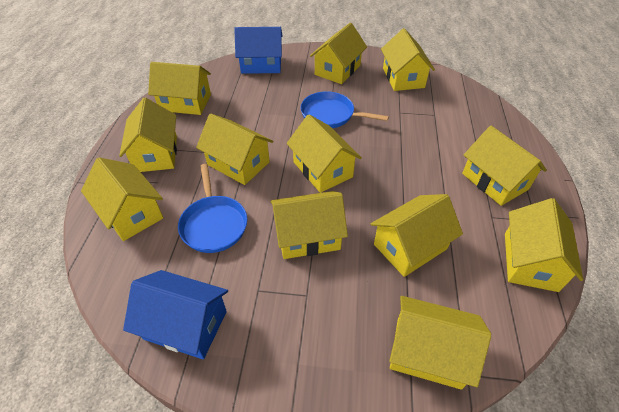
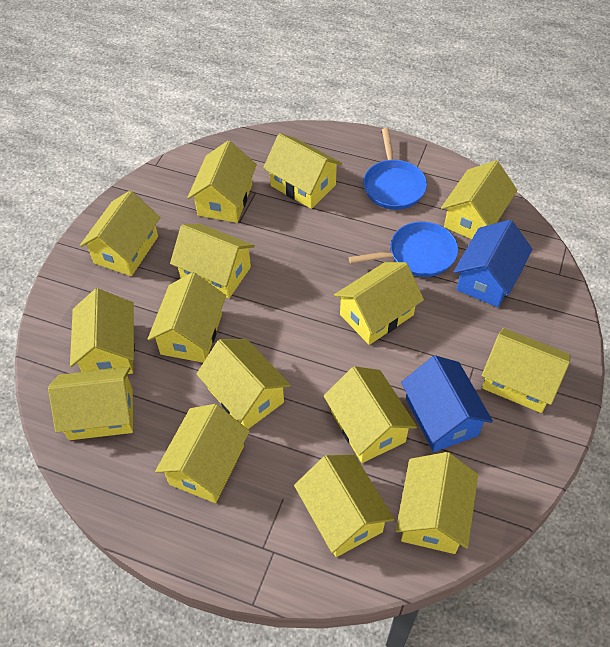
yellow house: 12 -> 15

